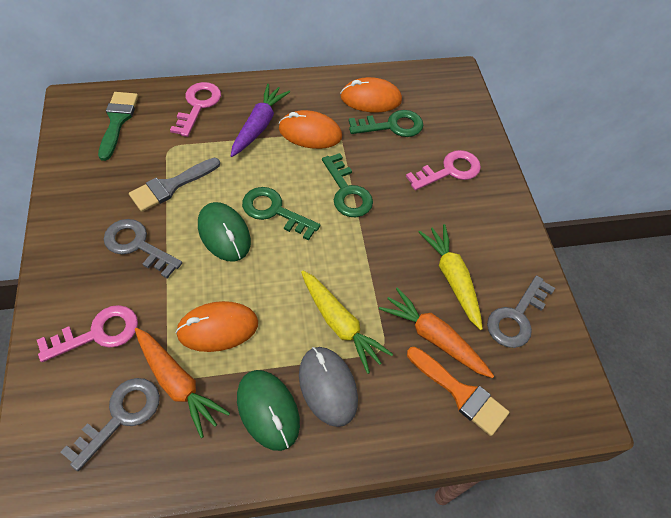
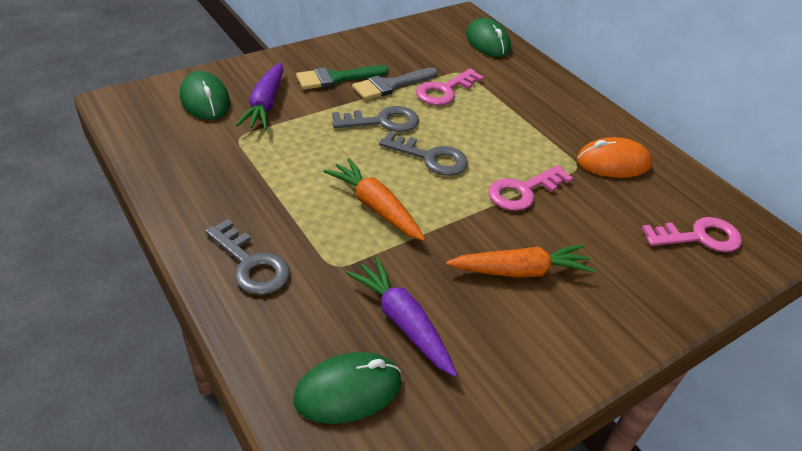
green key: 3 -> 0
green mouse: 2 -> 3
grey mouse: 1 -> 0
orange brush: 1 -> 0
orange mouse: 3 -> 1
purple carrot: 1 -> 2
yellow carrot: 2 -> 0

